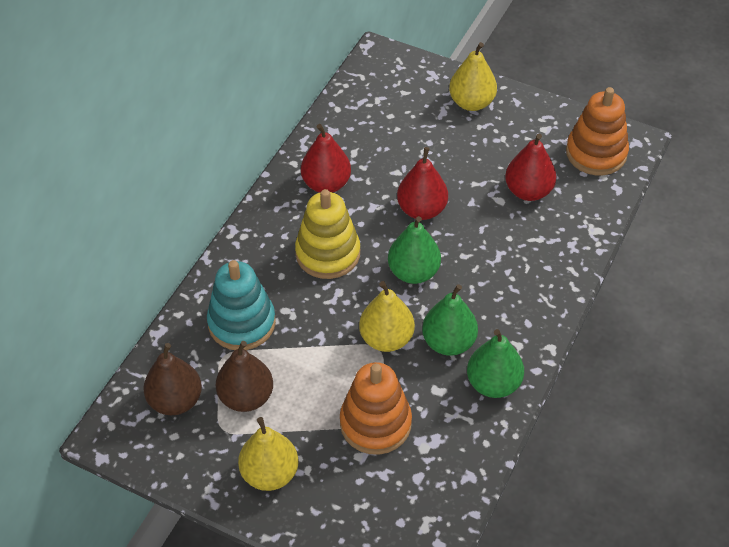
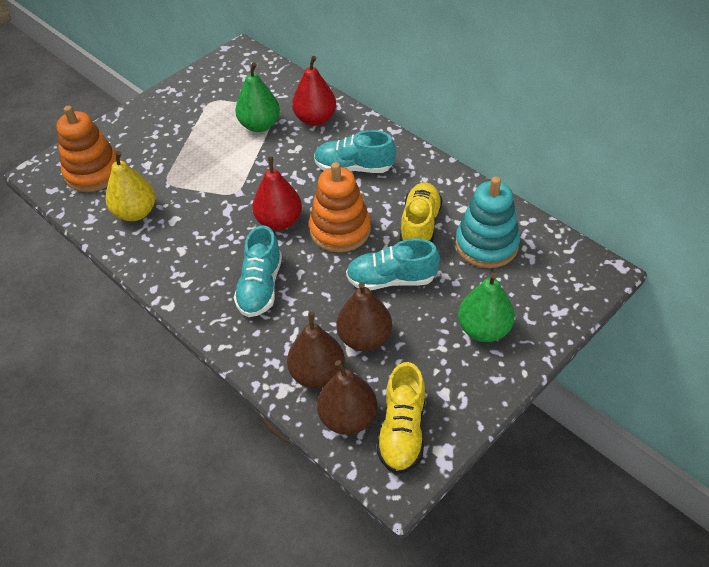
brown pear: 2 -> 3
green pear: 3 -> 2
red pear: 3 -> 2
turquoise shoe: 0 -> 3
yellow pear: 3 -> 1
yellow shoe: 0 -> 2
yellow stacking toy: 1 -> 0

